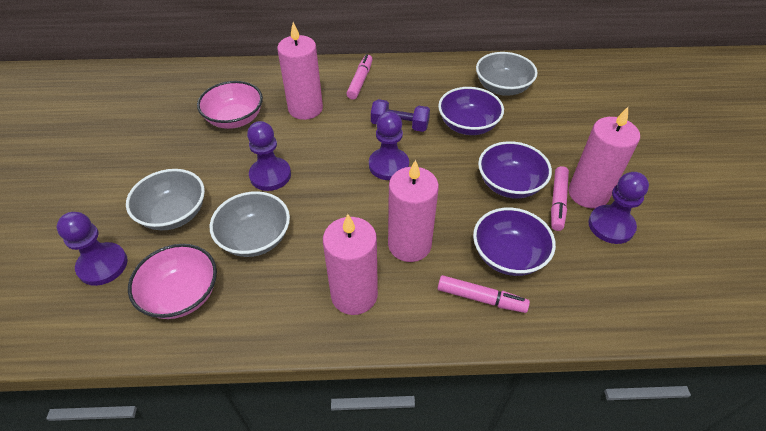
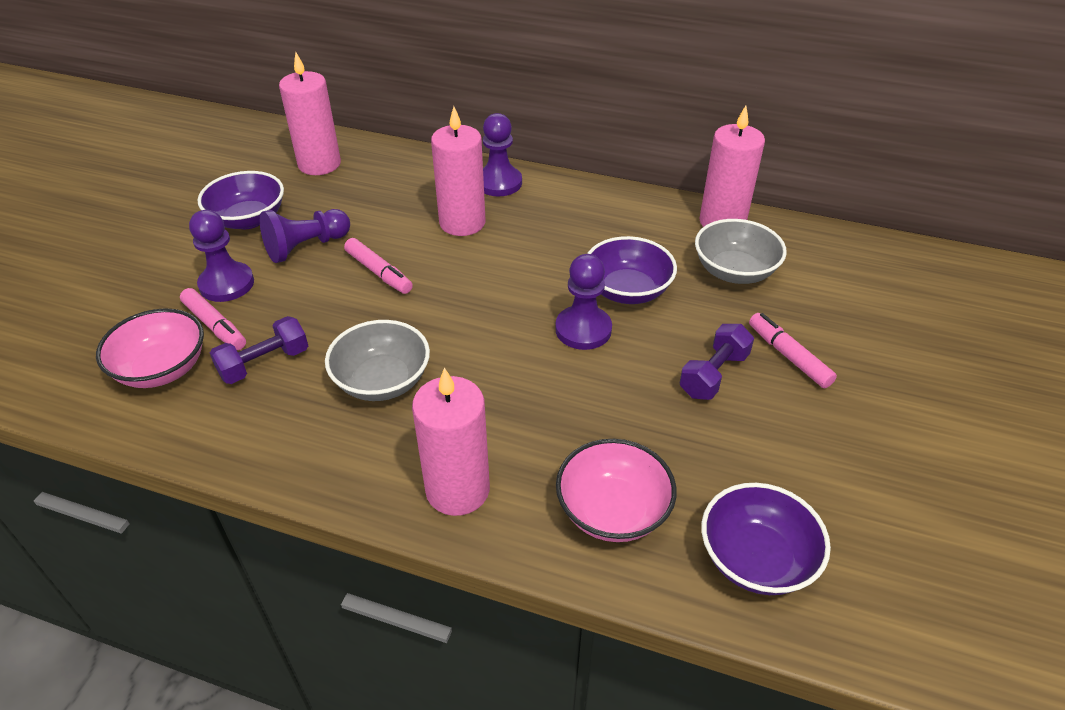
grey bowl: 3 -> 2
purple dumbbell: 1 -> 2

